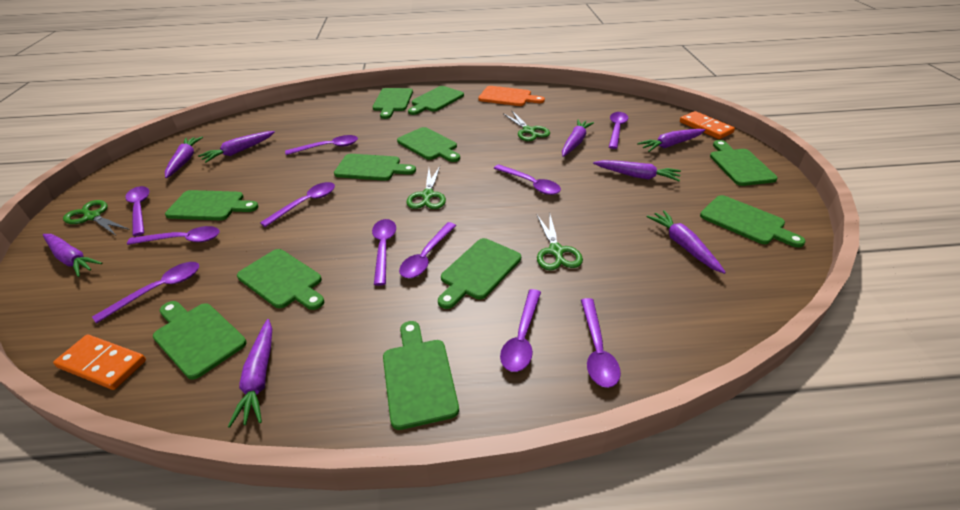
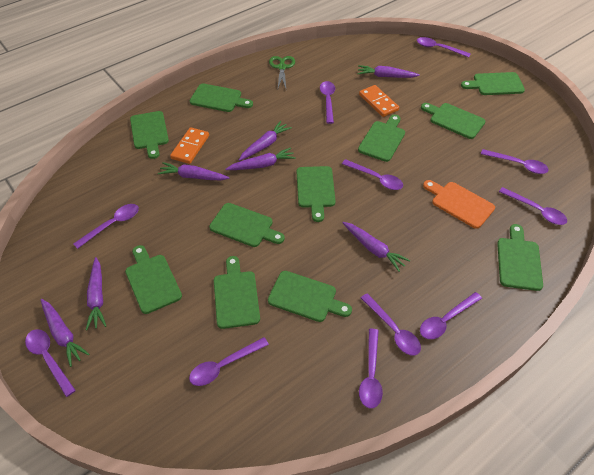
green scissors: 4 -> 1
purple carrot: 8 -> 7

